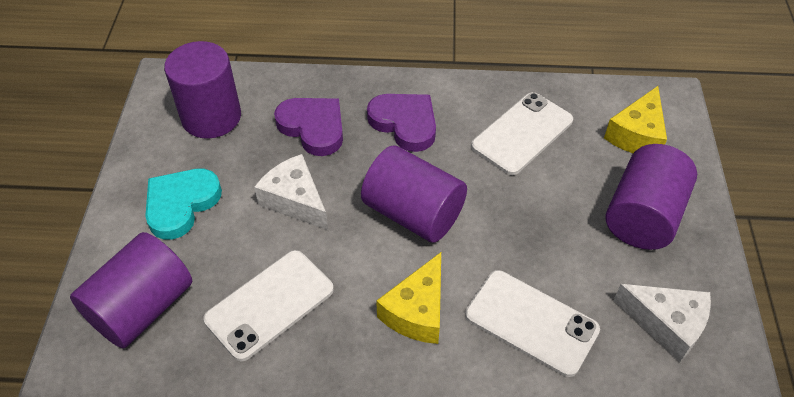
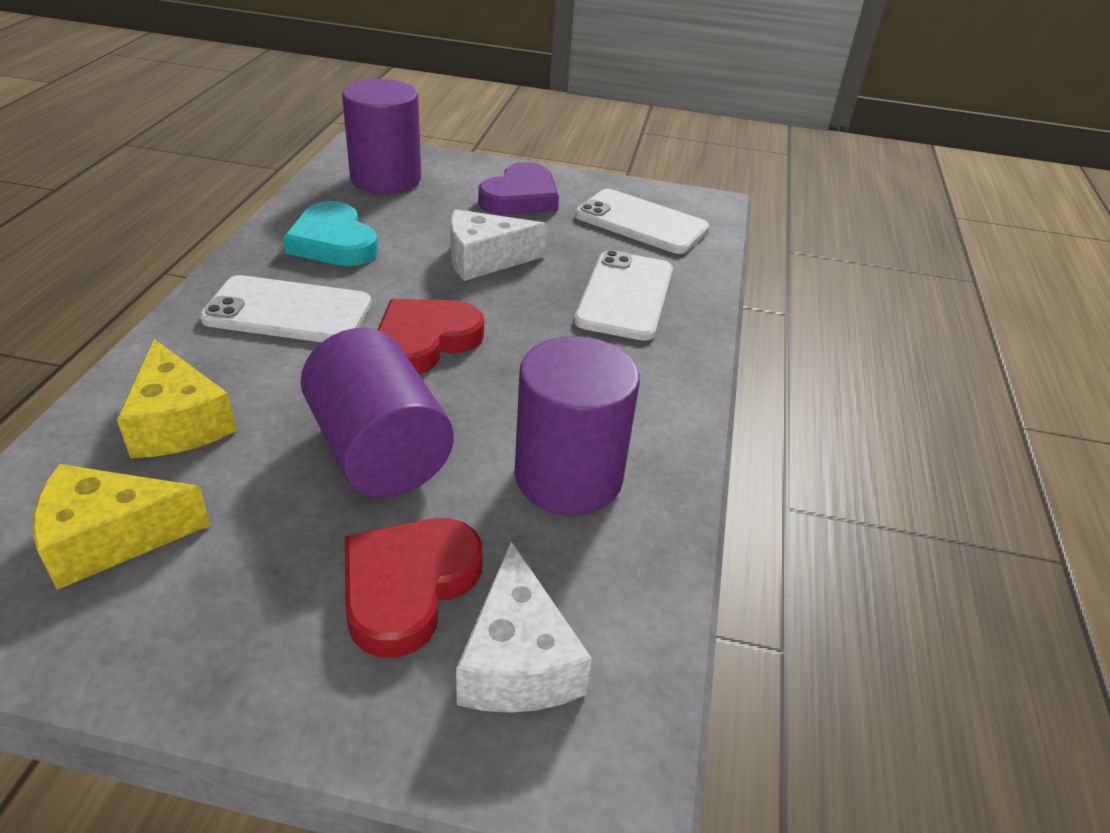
purple cylinder: 4 -> 3
purple heart: 2 -> 1
red heart: 0 -> 2

